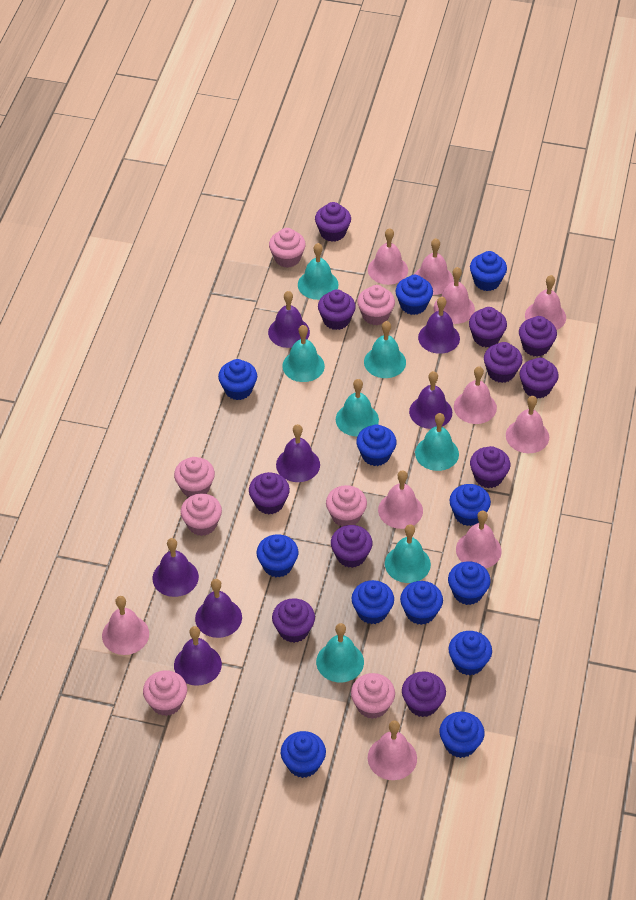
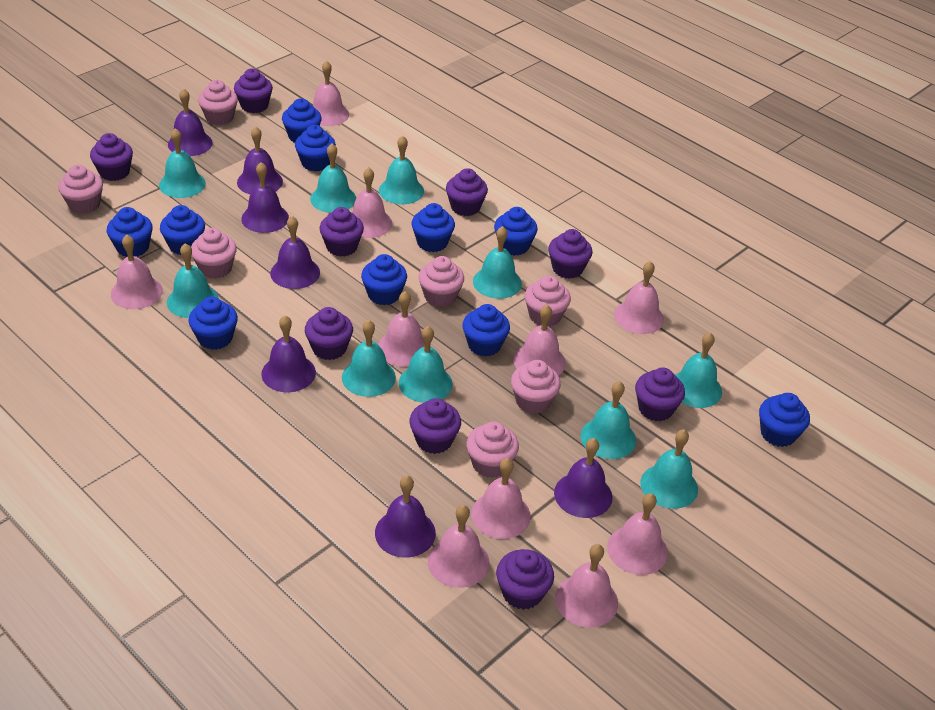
blue cupcake: 12 -> 10
purple cupcake: 11 -> 9
turquoise bell: 7 -> 10

